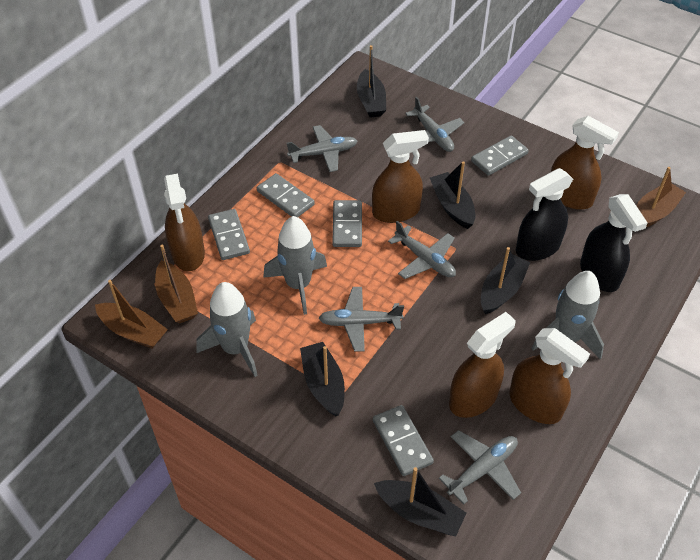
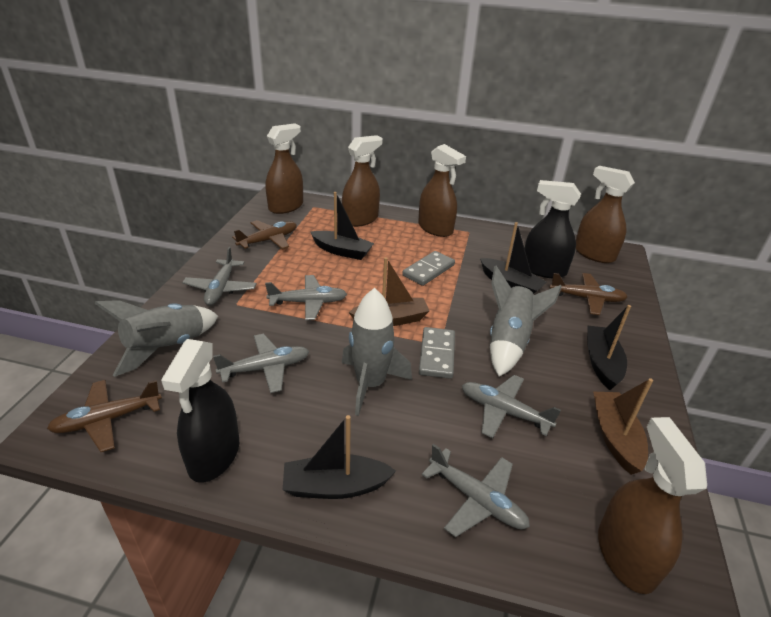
black boat: 5 -> 4
brown boat: 3 -> 2
brown plane: 0 -> 3
grey domino: 5 -> 2

